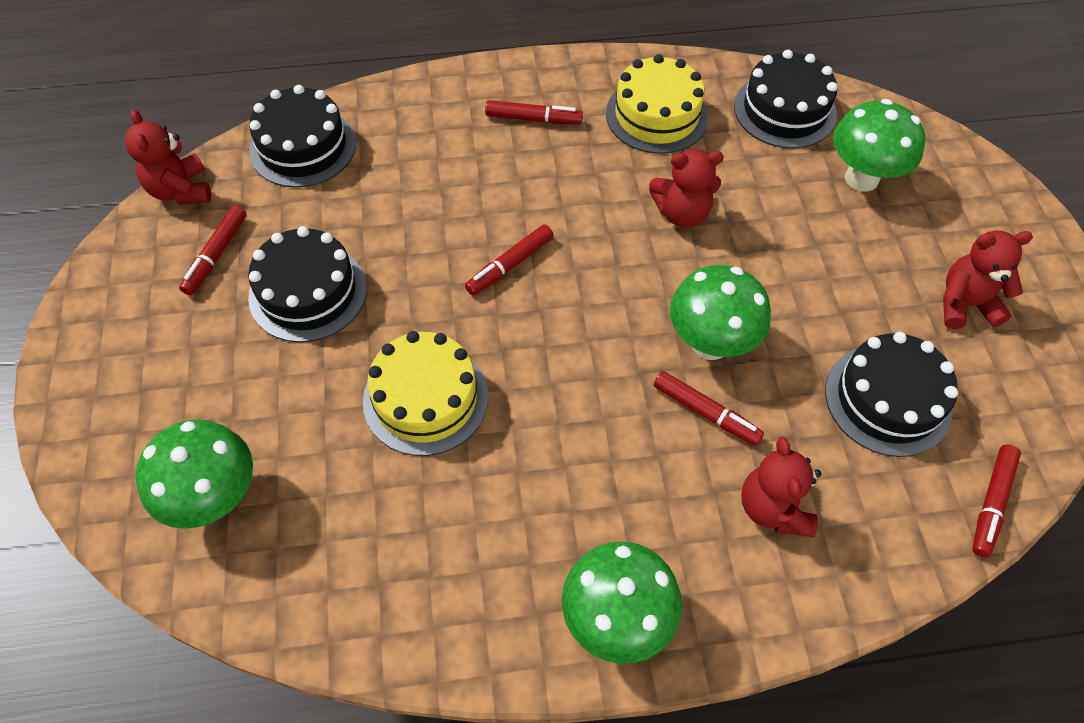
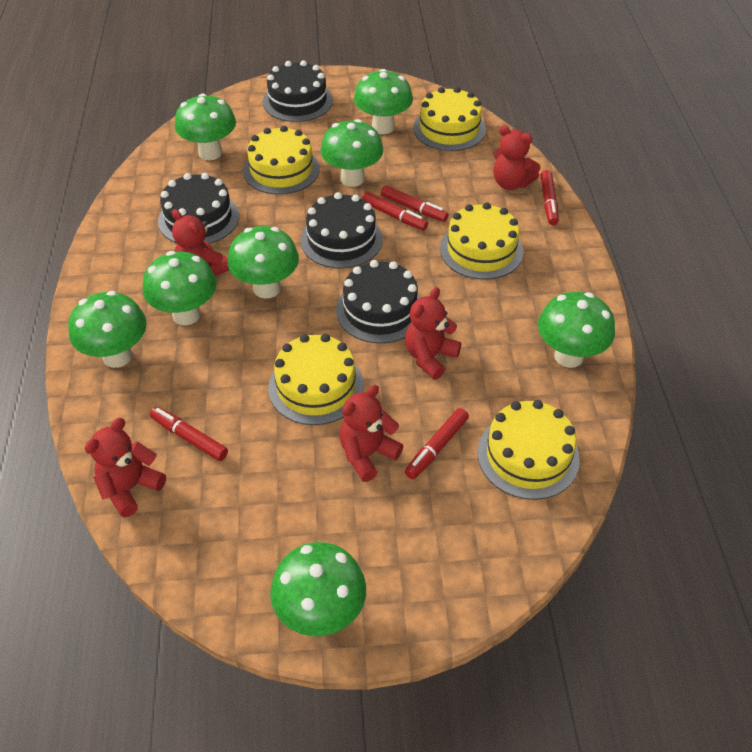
green mushroom: 4 -> 8
red teddy bear: 4 -> 5
yellow cake: 2 -> 5

